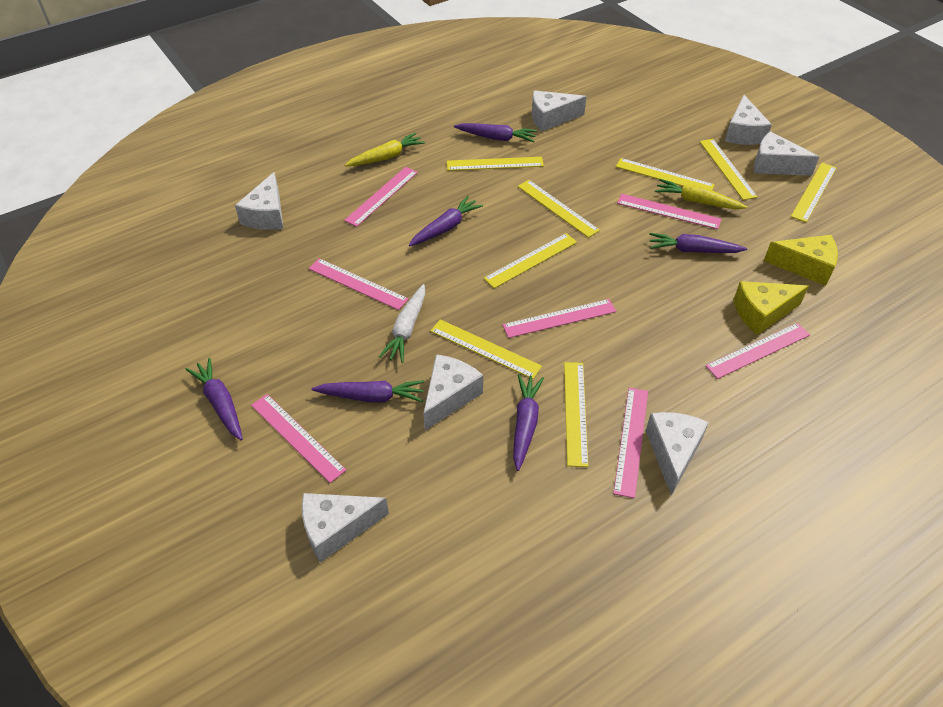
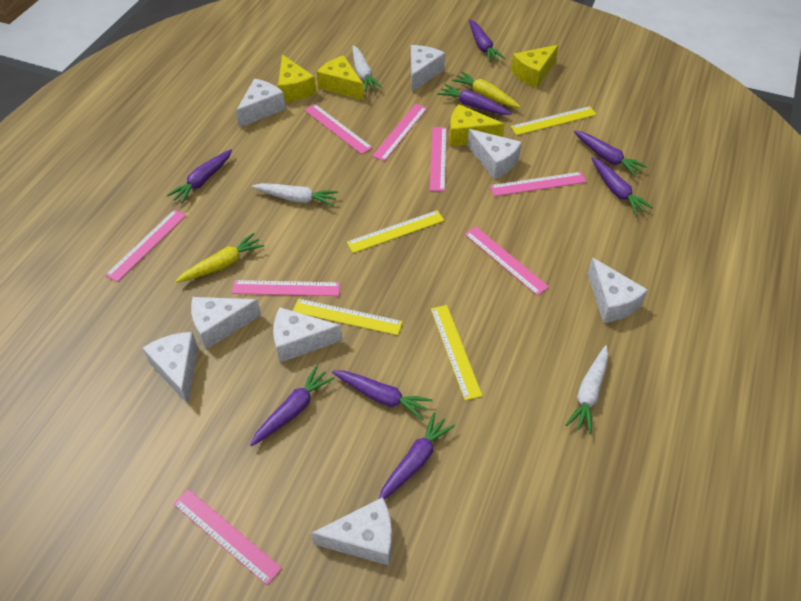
pink ruler: 7 -> 8
purple carrot: 6 -> 8
white carrot: 1 -> 3
white cheese: 7 -> 8
yellow cheese: 2 -> 4
yellow ruler: 8 -> 4

